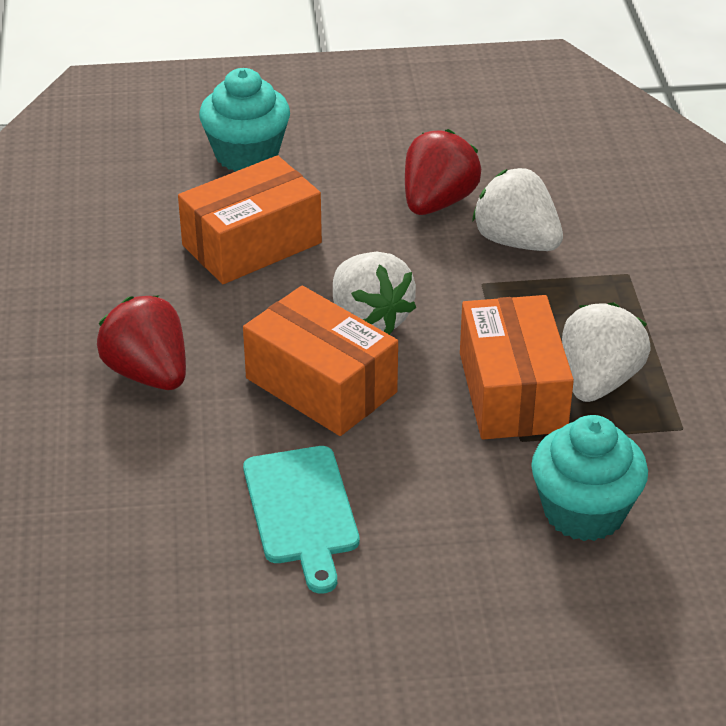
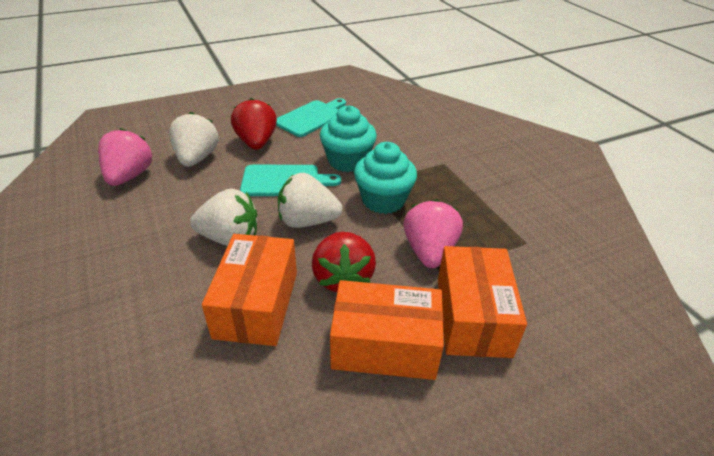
pink strawberry: 0 -> 2
turquoise cutting board: 1 -> 2

